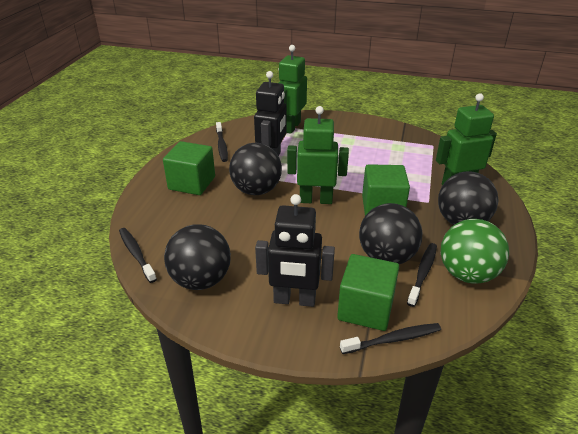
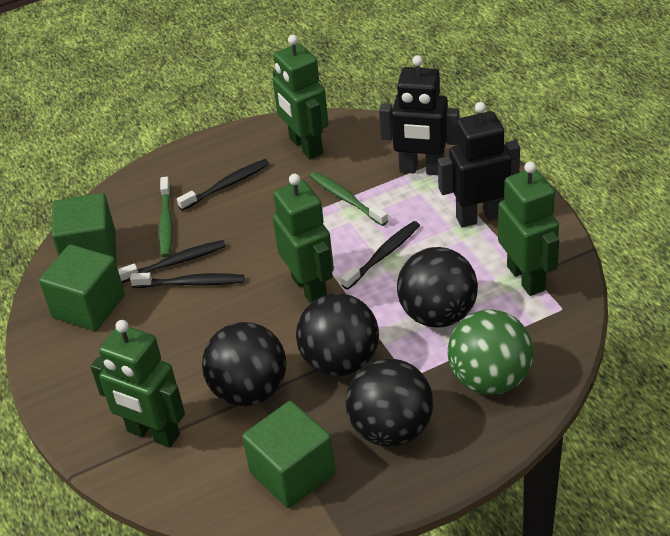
green robot: 3 -> 4
green toothbrush: 0 -> 2

